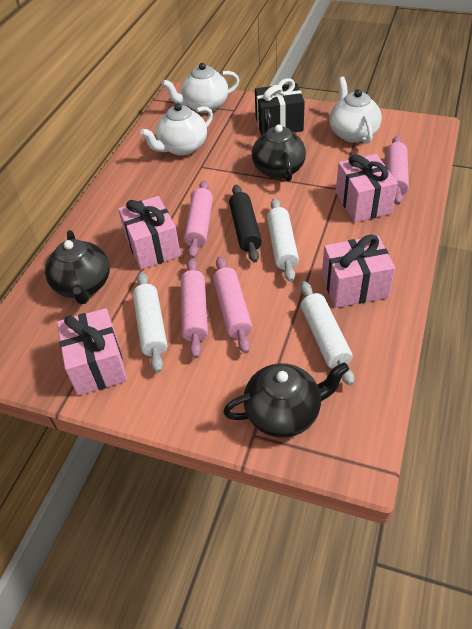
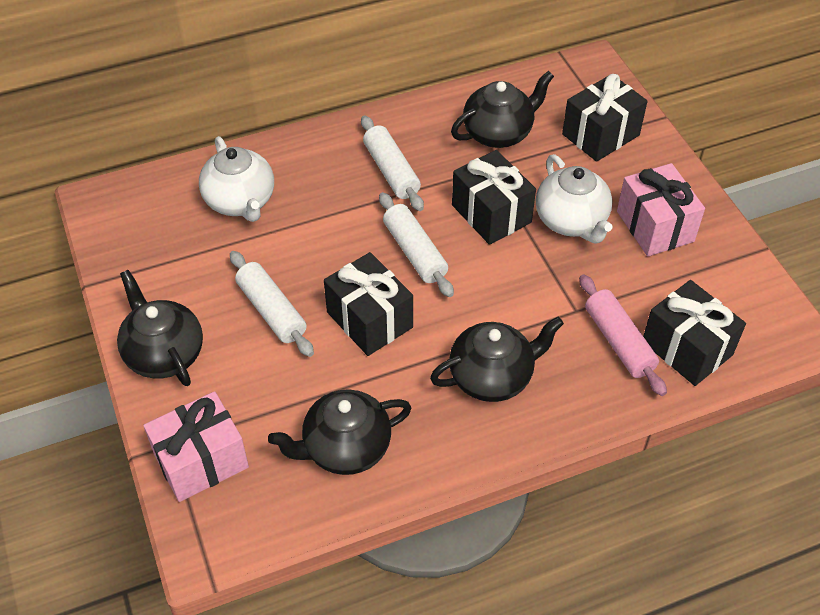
black gift: 1 -> 4
black rolling pin: 1 -> 0
black teapot: 3 -> 4
pink gift: 4 -> 2
pink rolling pin: 4 -> 1
white teapot: 3 -> 2

